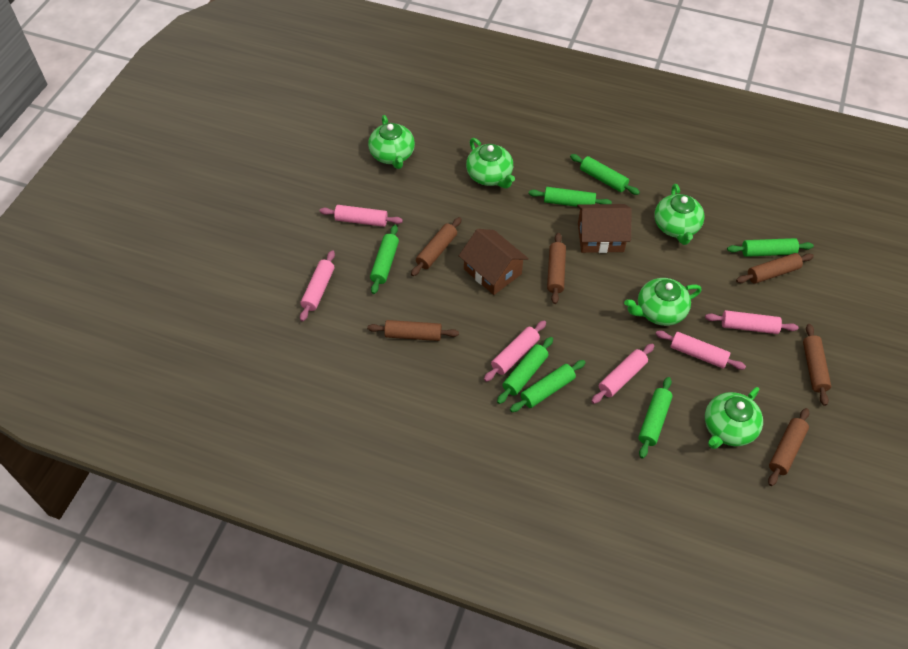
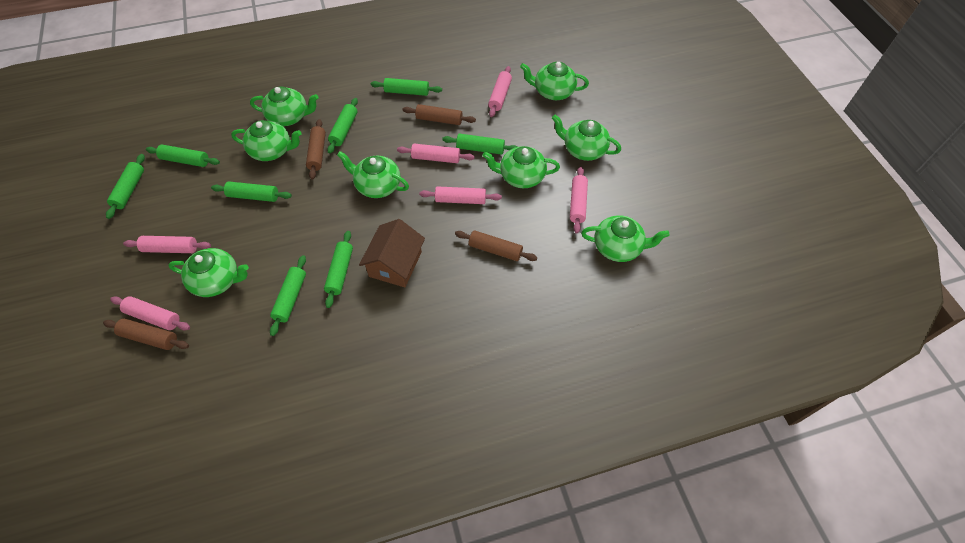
brown house: 2 -> 1
brown rolling pin: 6 -> 4
green rolling pin: 7 -> 8
green teapot: 5 -> 8

